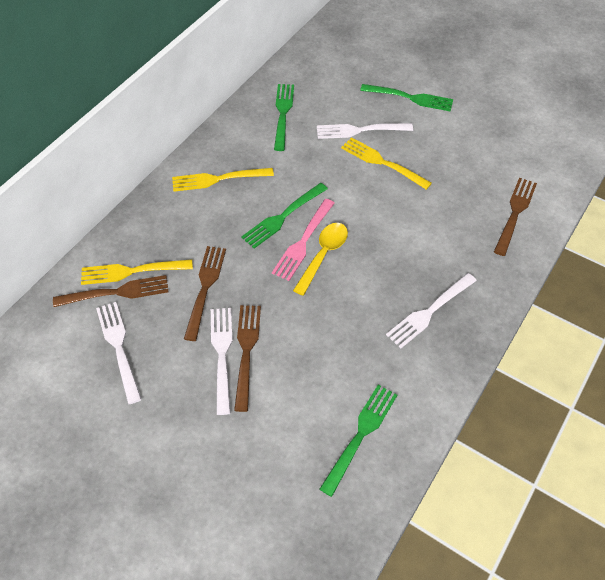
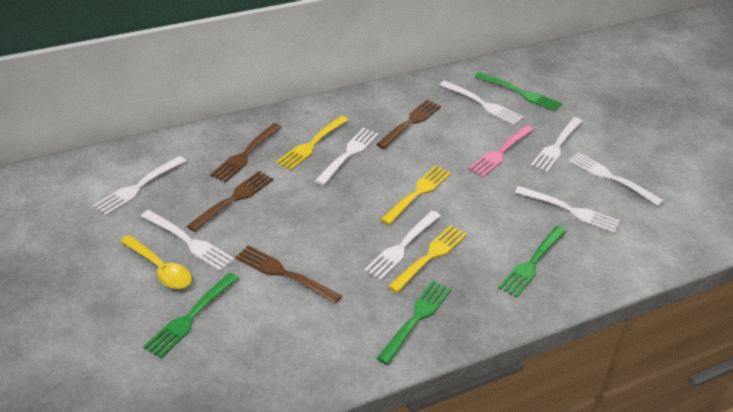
white fork: 4 -> 8

